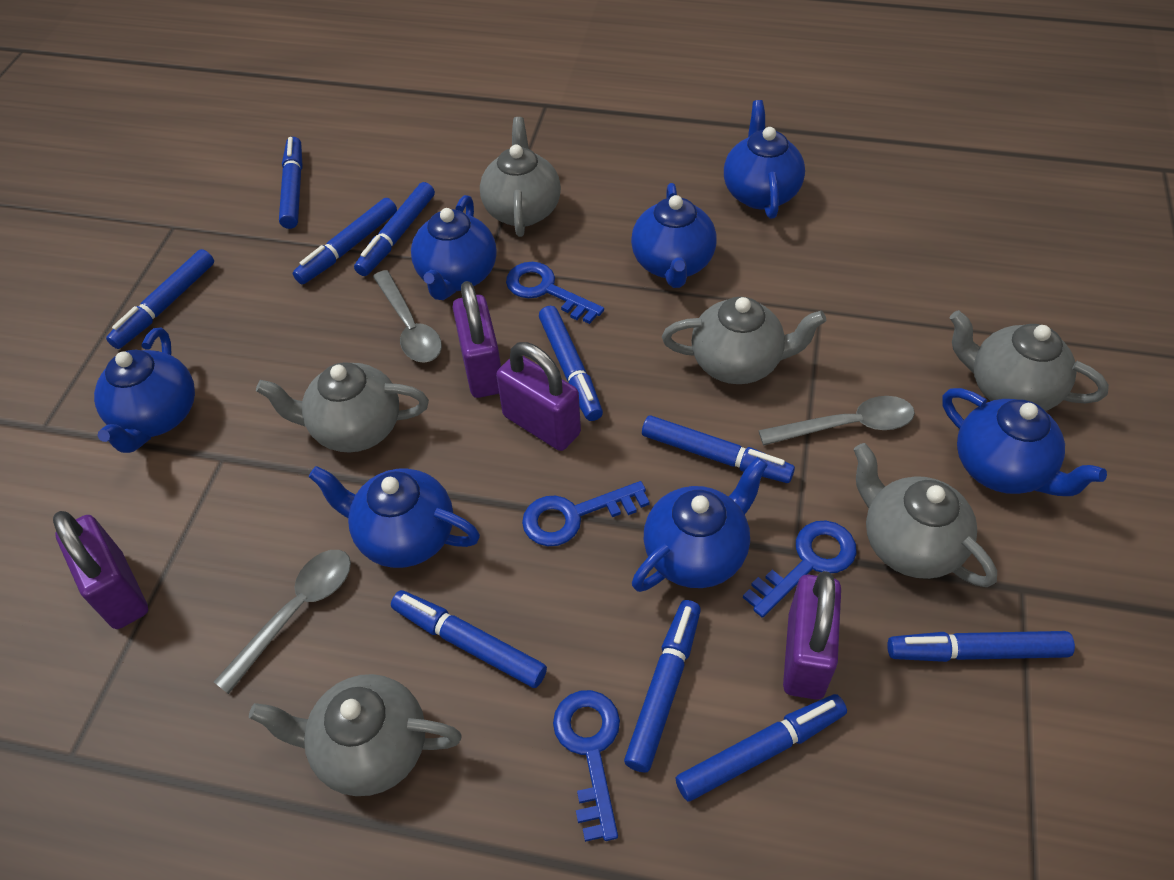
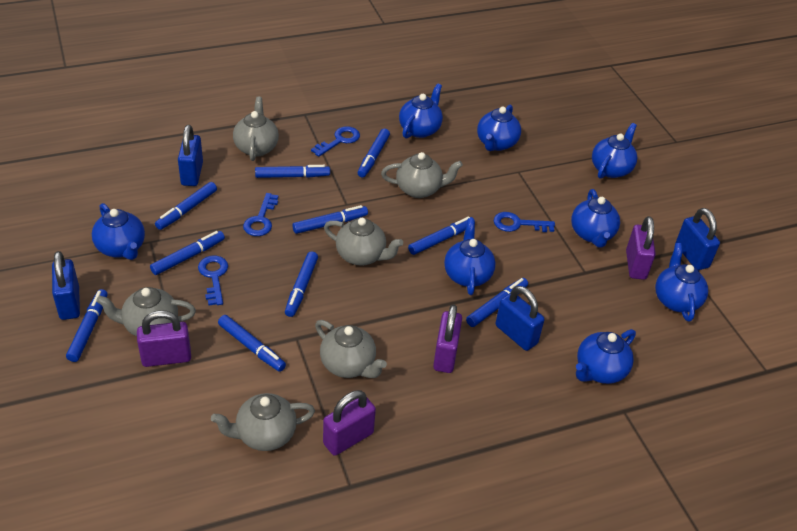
blue padlock: 0 -> 4
blue teapot: 7 -> 8
grey spoon: 3 -> 0

